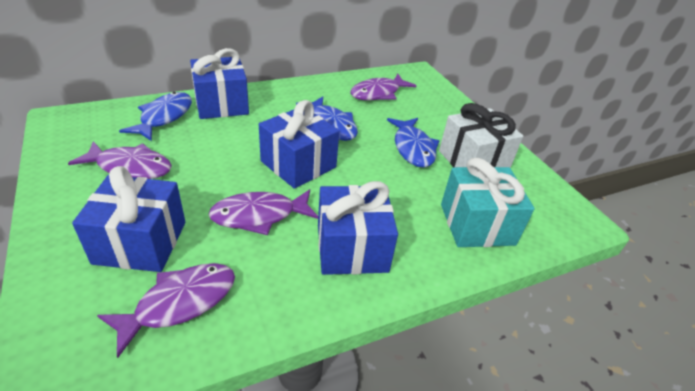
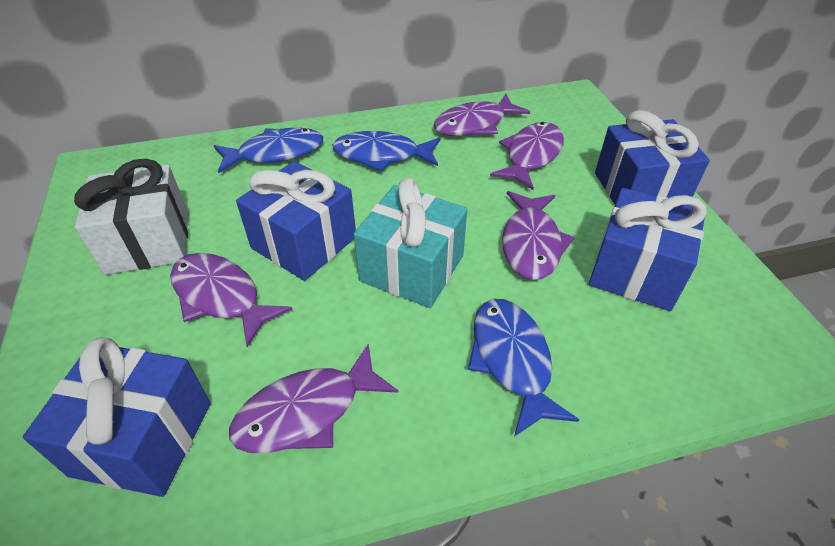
purple fish: 4 -> 5

